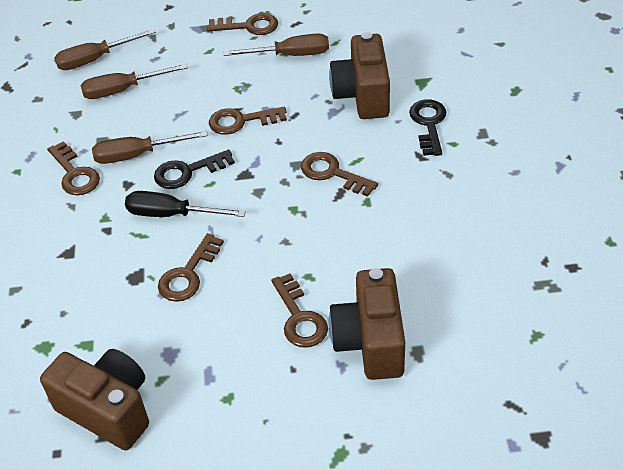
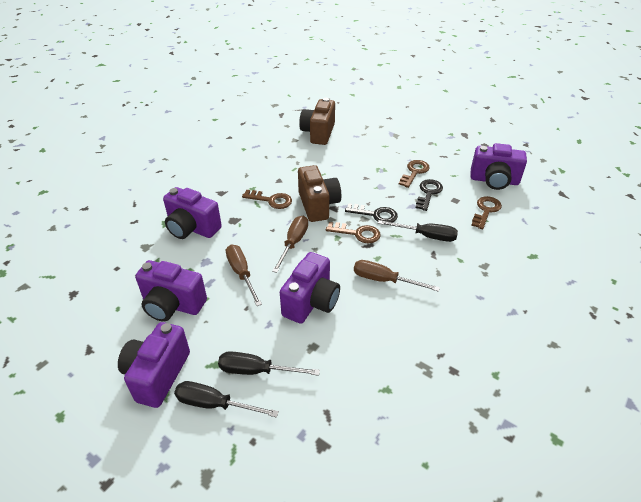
black screwdriver: 1 -> 3
brown camera: 3 -> 2
brown key: 6 -> 4
brown screwdriver: 4 -> 3
purple camera: 0 -> 5

